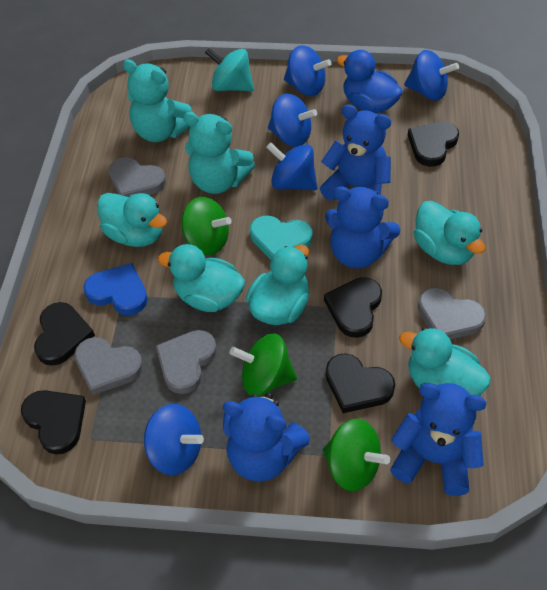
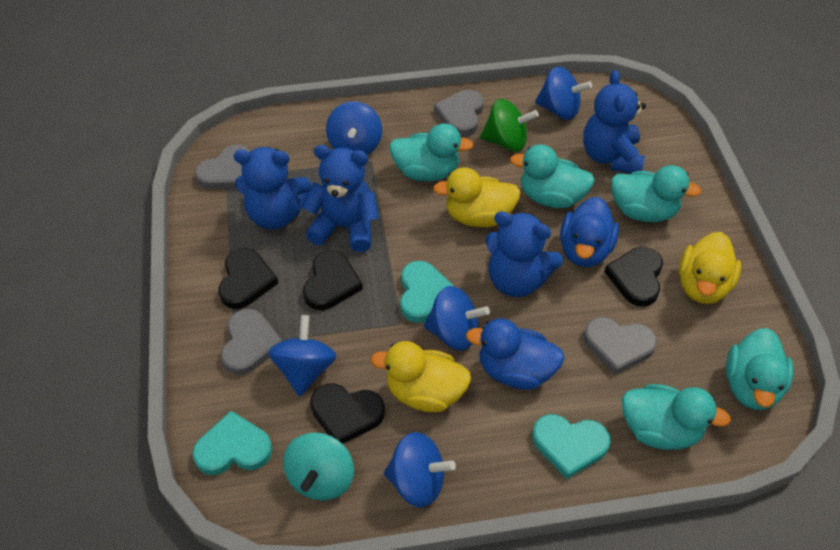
black heart: 5 -> 4
blue duck: 1 -> 2
blue heart: 1 -> 0
green spinning top: 3 -> 1
turquoise heart: 1 -> 3
turquoise teddy bear: 2 -> 0
yellow duck: 0 -> 3

